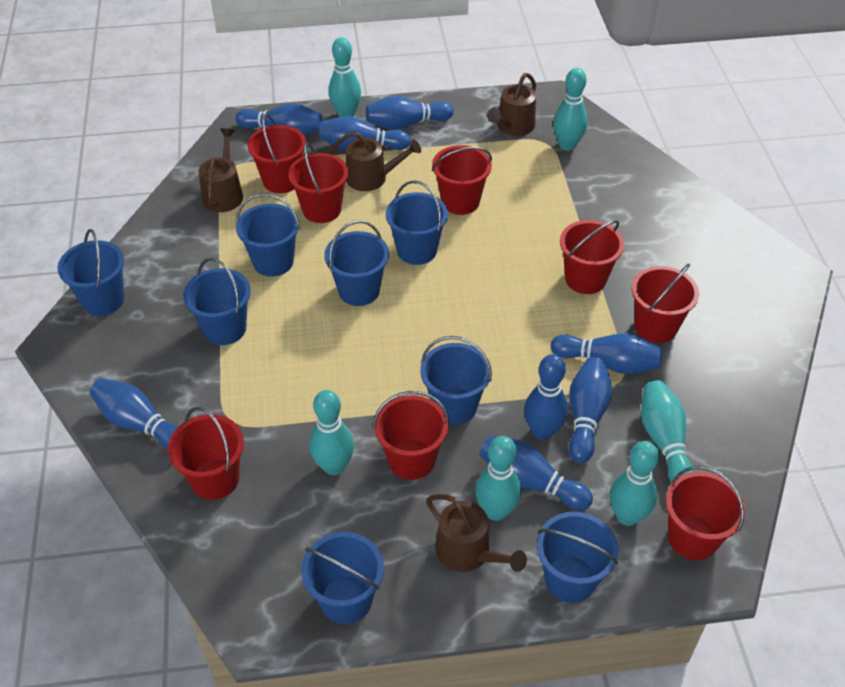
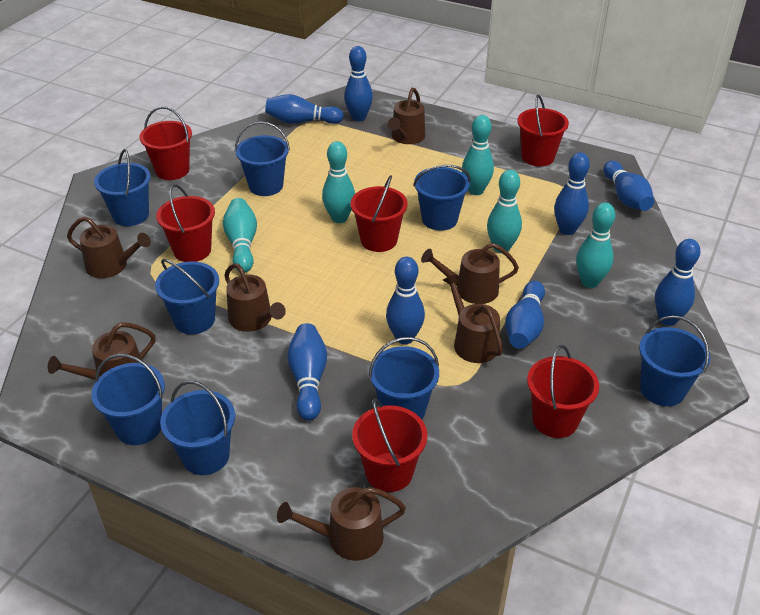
brown watering can: 4 -> 7
red bucket: 8 -> 6
turquoise bowling pin: 6 -> 5

